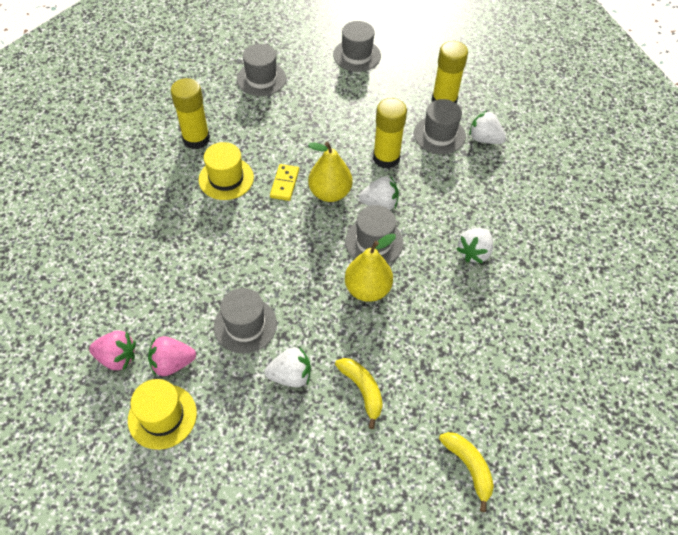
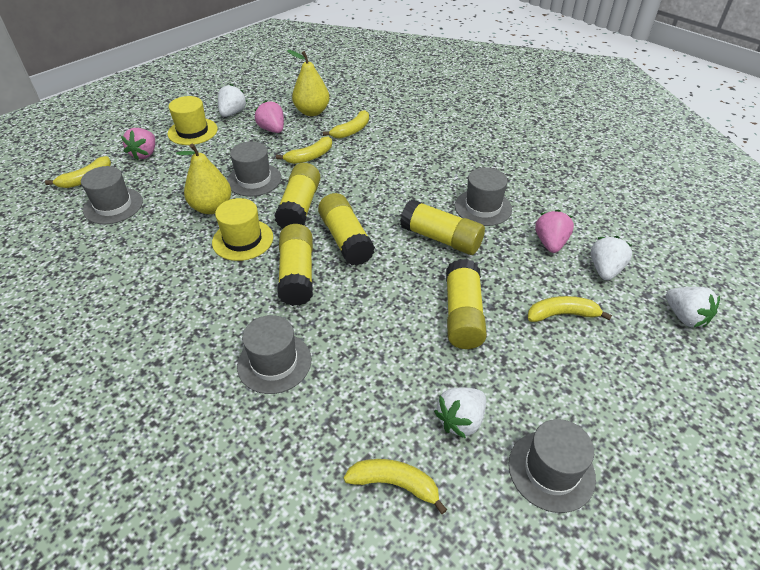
pink strawberry: 2 -> 3
yellow banana: 2 -> 5
yellow domino: 1 -> 0
yellow glue stick: 3 -> 5

